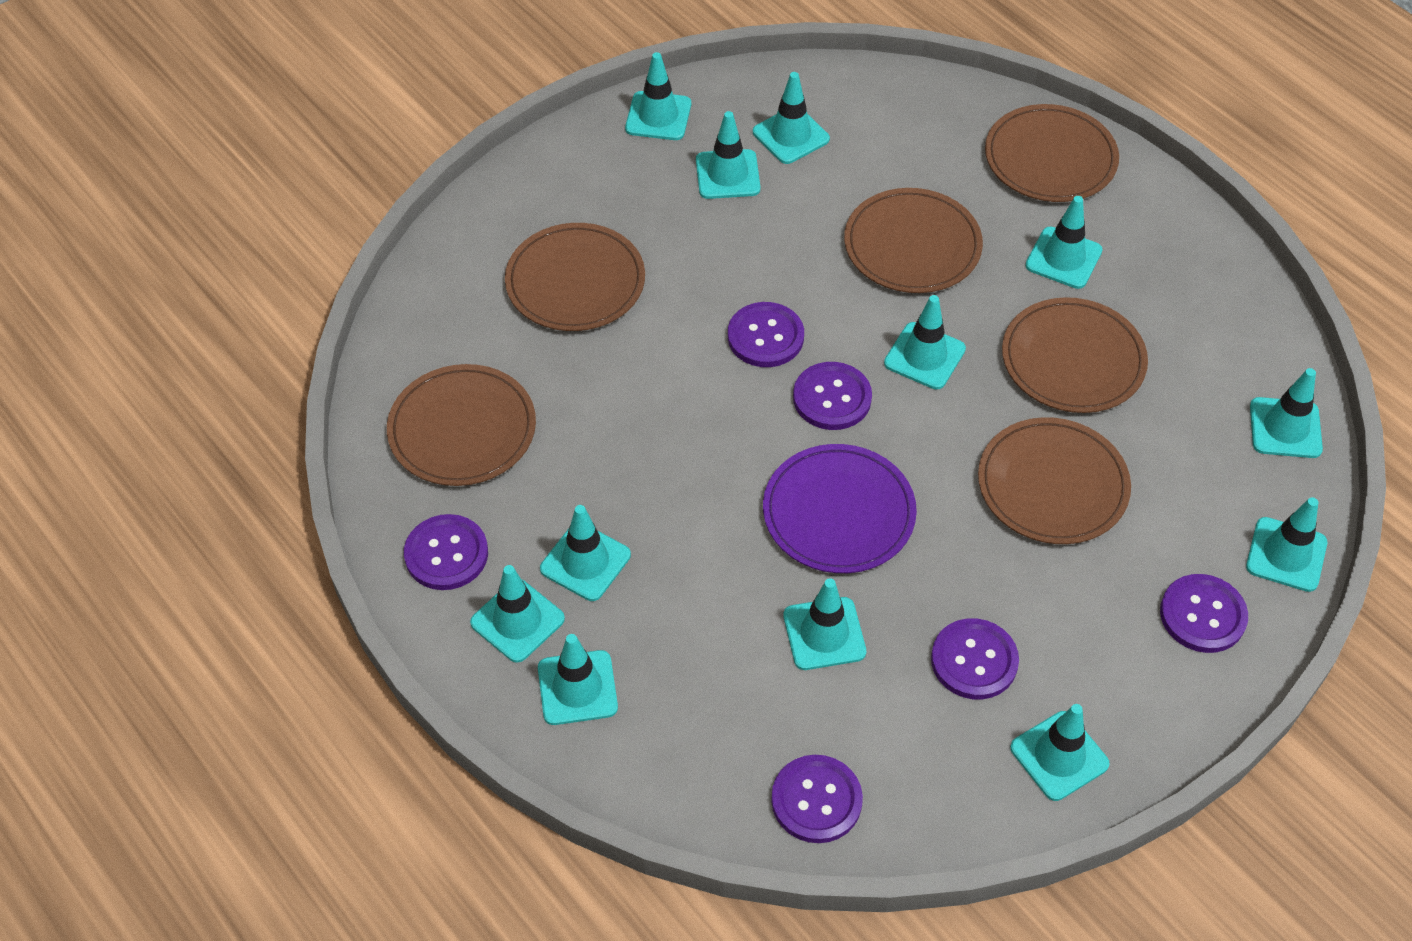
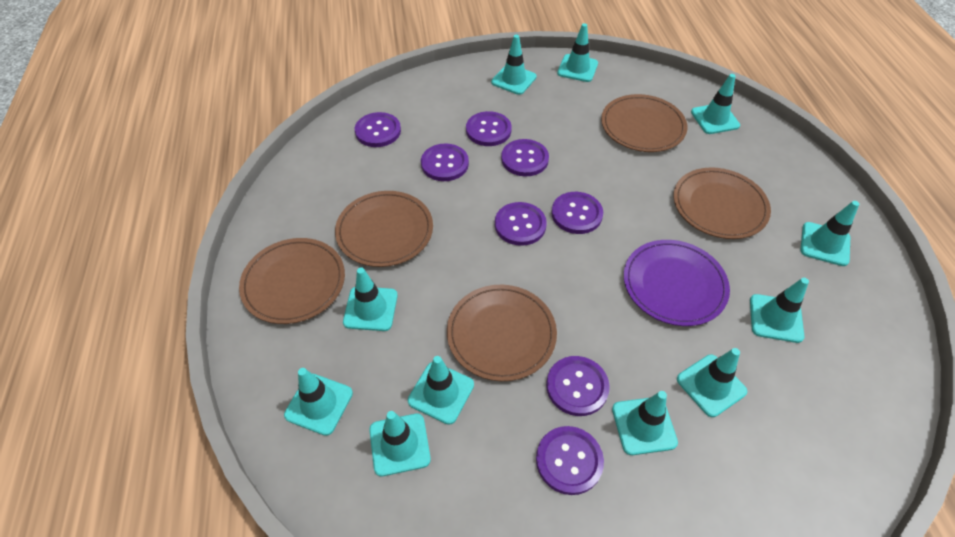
brown plate: 6 -> 5
purple button: 6 -> 8
turquoise traffic cone: 12 -> 11

